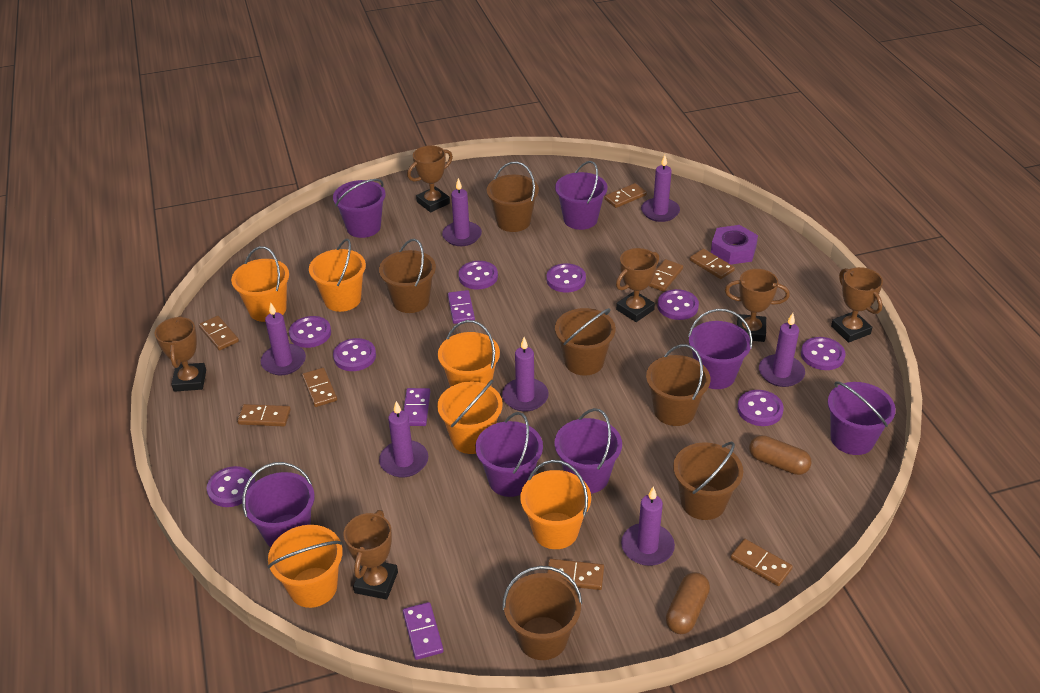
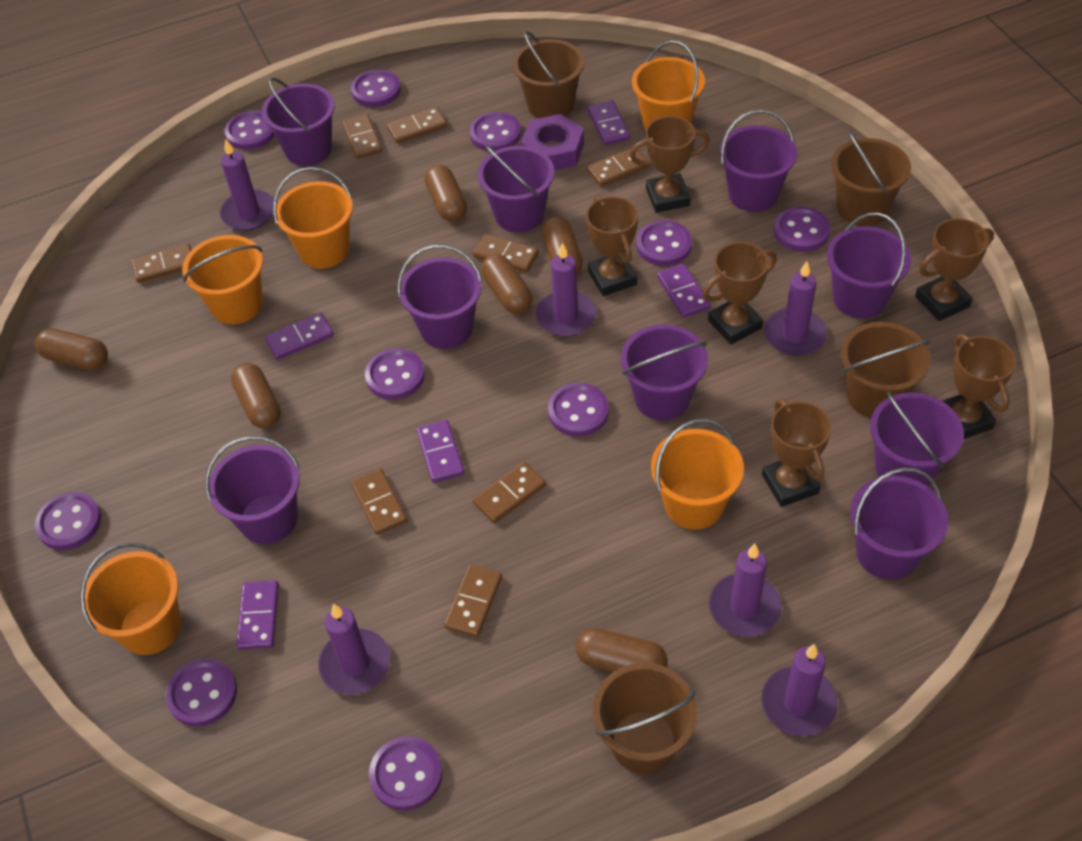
brown bucket: 6 -> 4
brown capsule: 2 -> 6
orange bucket: 6 -> 5
purple bucket: 7 -> 9
purple button: 8 -> 10
purple candle: 7 -> 6
purple domino: 3 -> 5

